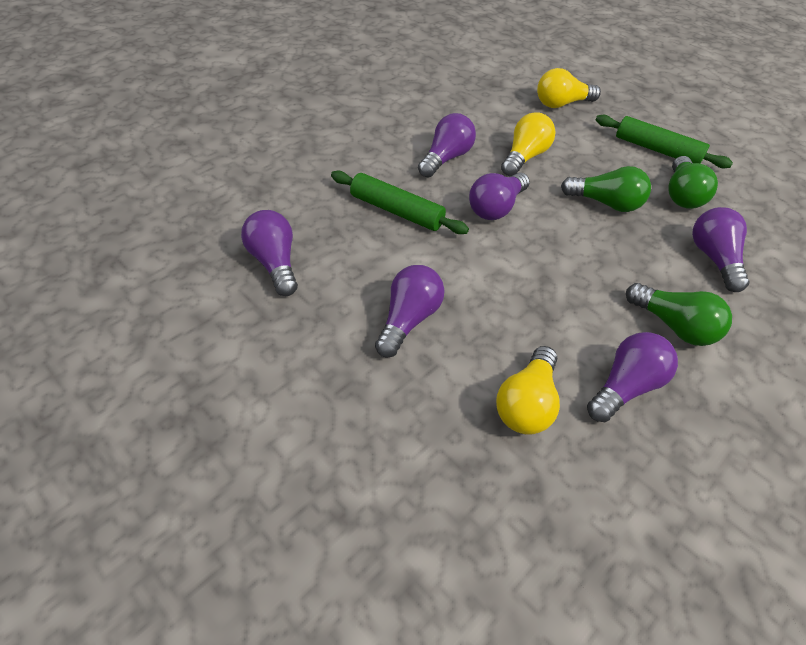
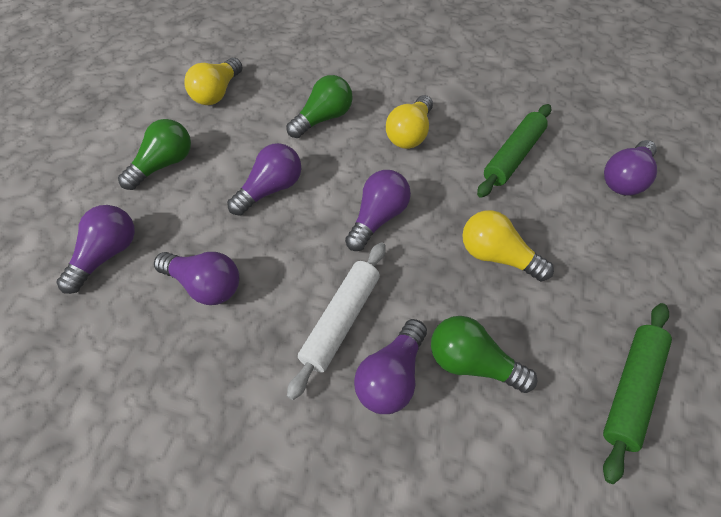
white rolling pin: 0 -> 1

